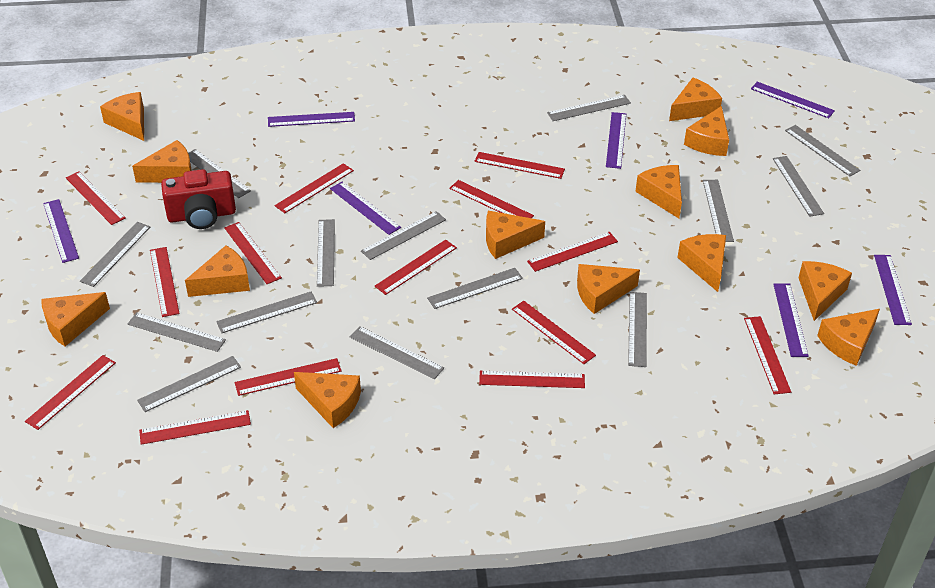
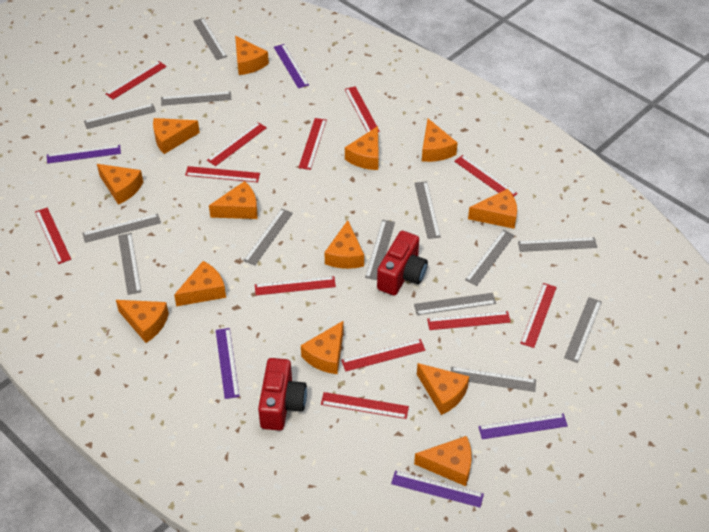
grey ruler: 14 -> 13
purple ruler: 7 -> 5
red camera: 1 -> 2
red ruler: 14 -> 12

